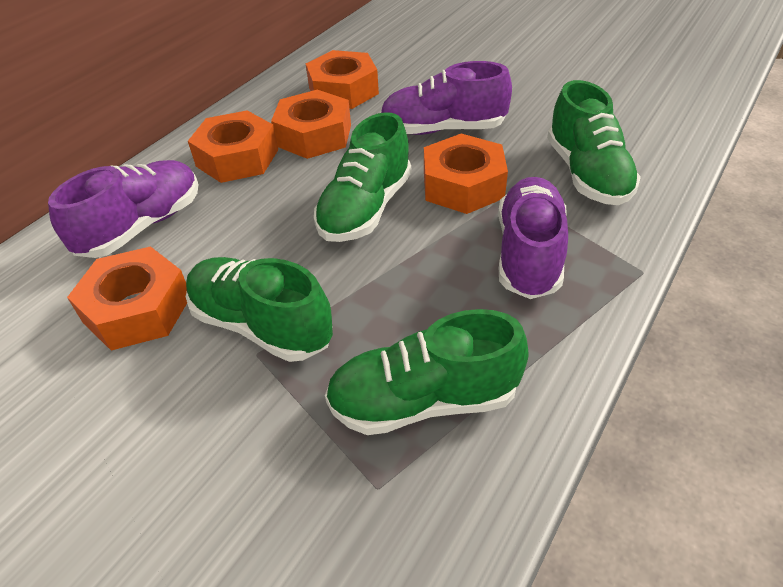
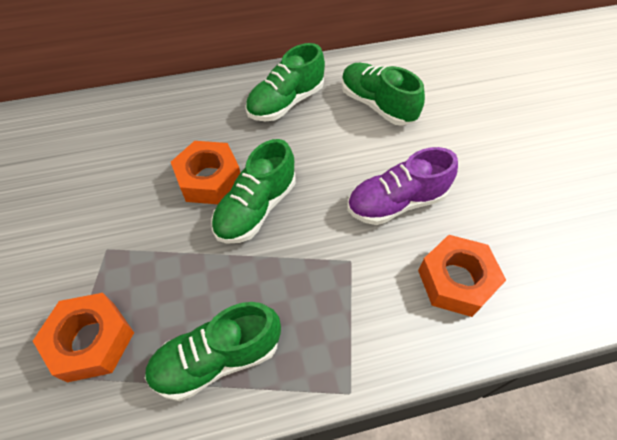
orange nut: 5 -> 3
purple shoe: 3 -> 1

